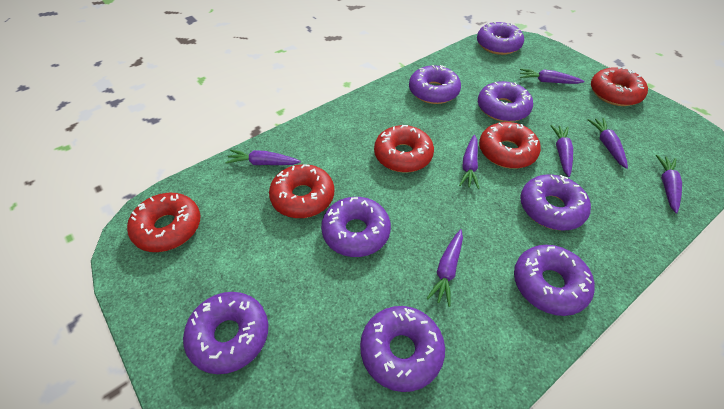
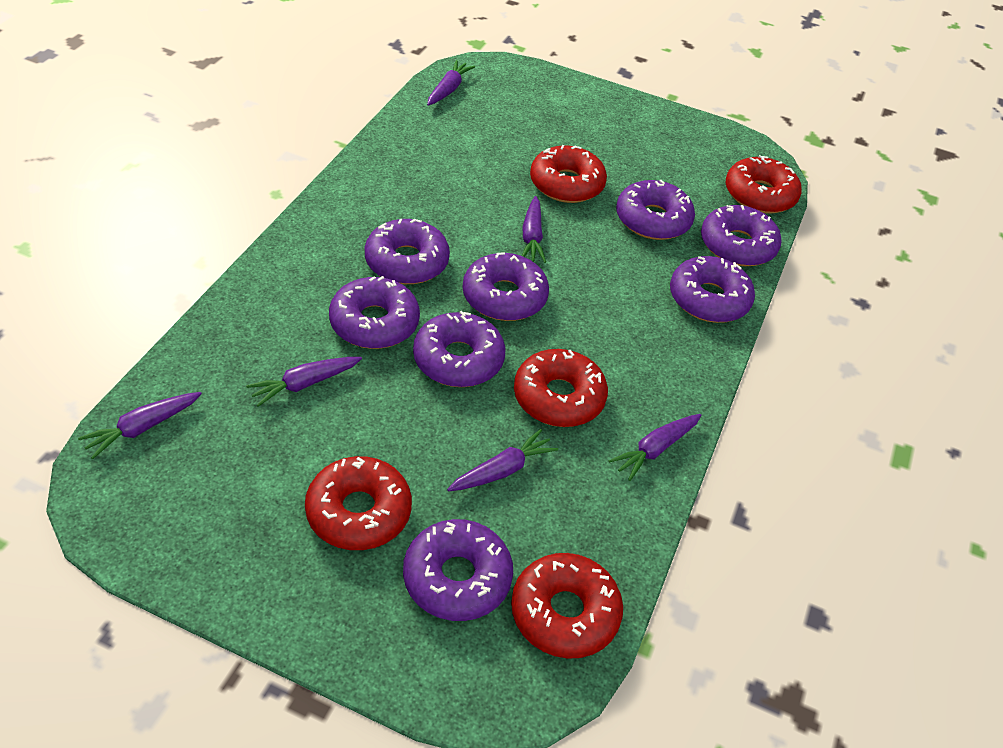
purple carrot: 7 -> 6

